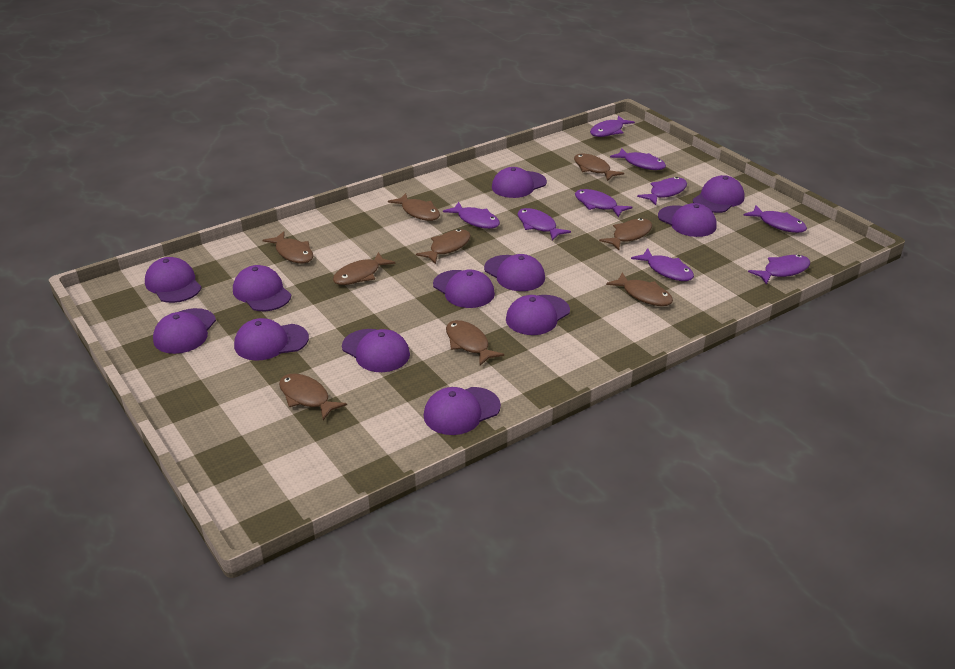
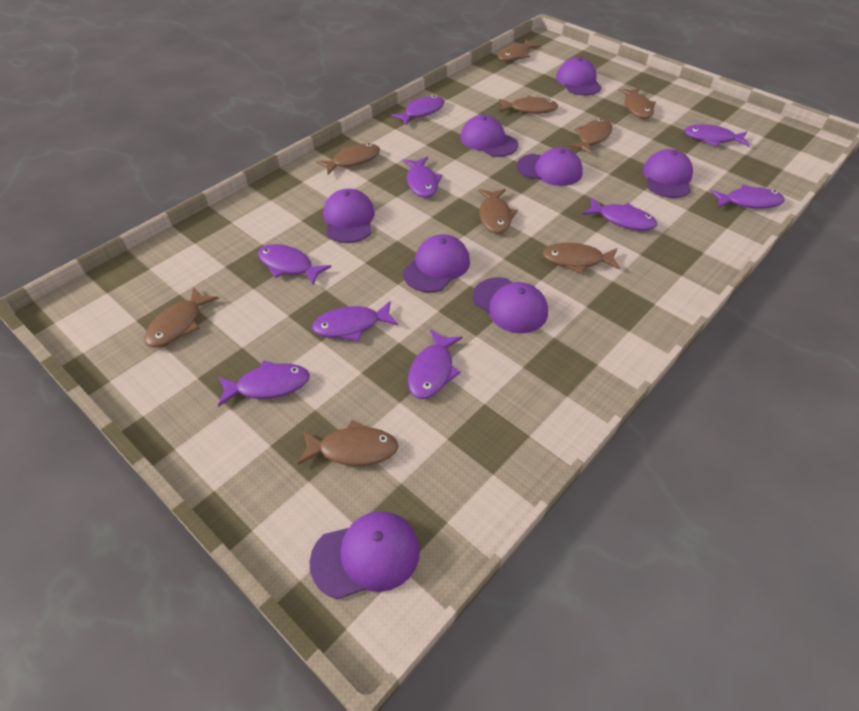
purple cap: 12 -> 8

